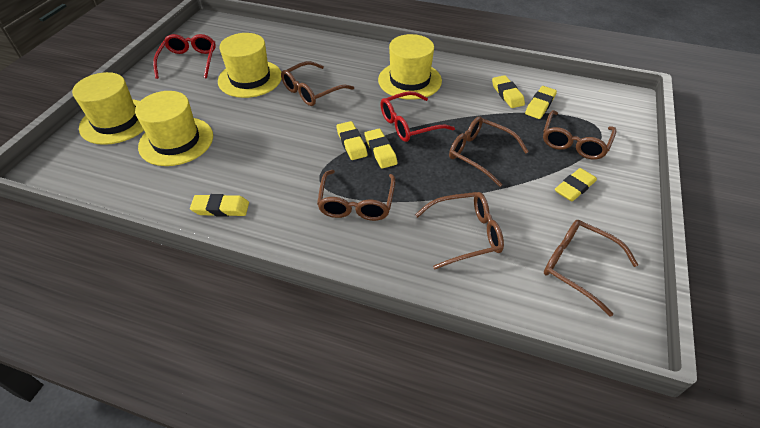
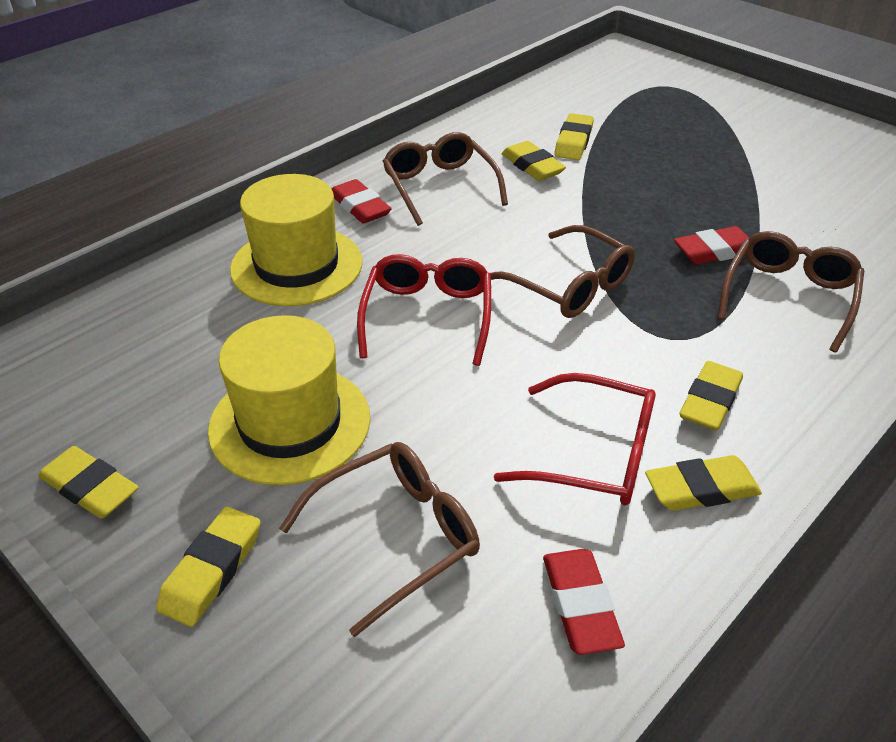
brown glasses: 6 -> 4
red eraser: 0 -> 3
yellow hat: 4 -> 2

